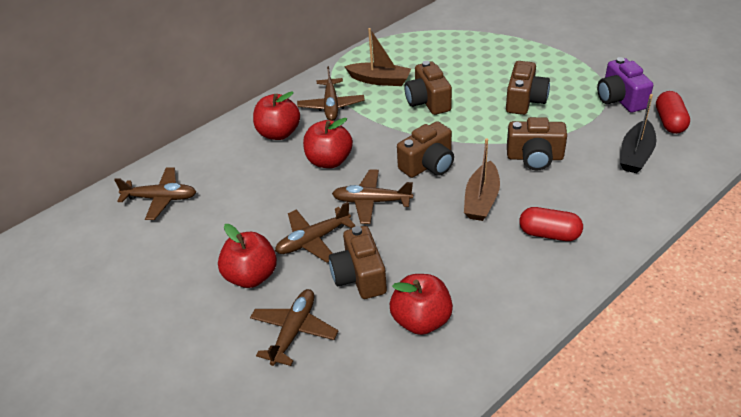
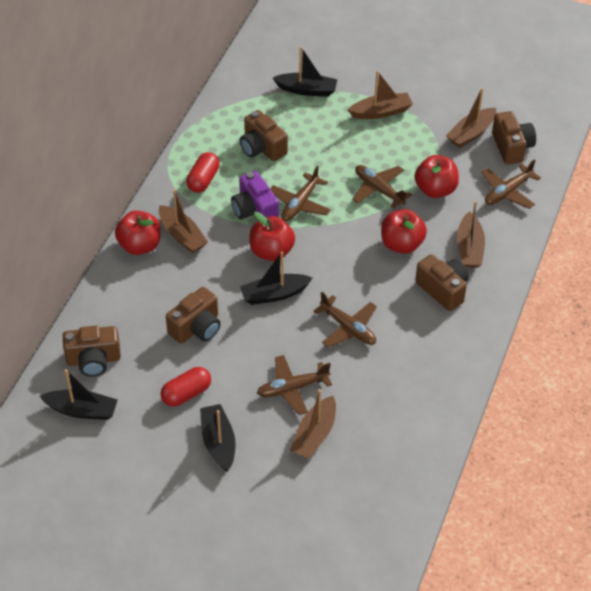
black boat: 1 -> 4
brown boat: 2 -> 5

